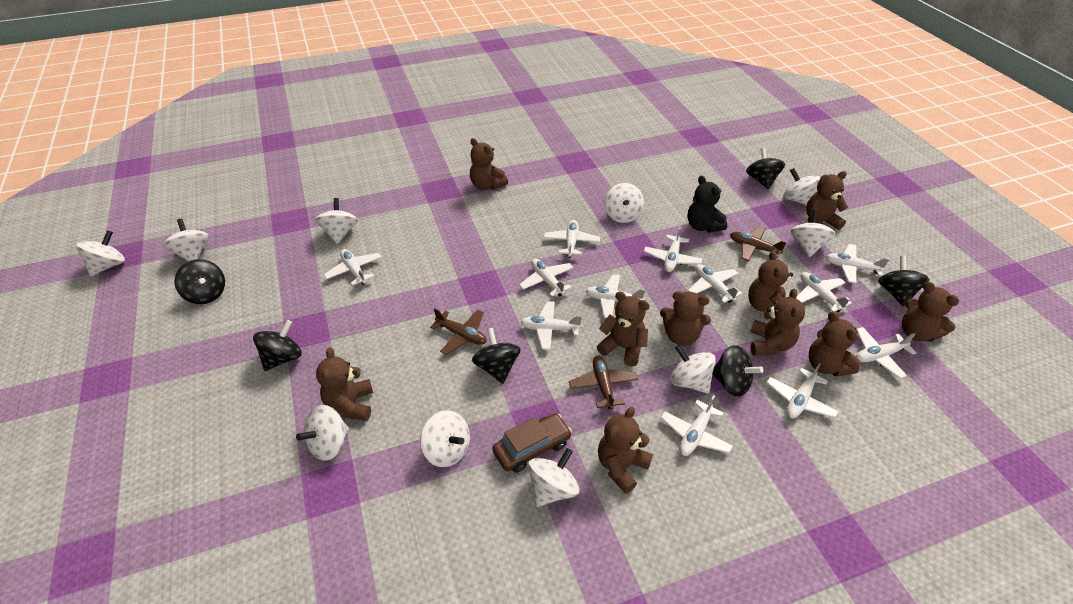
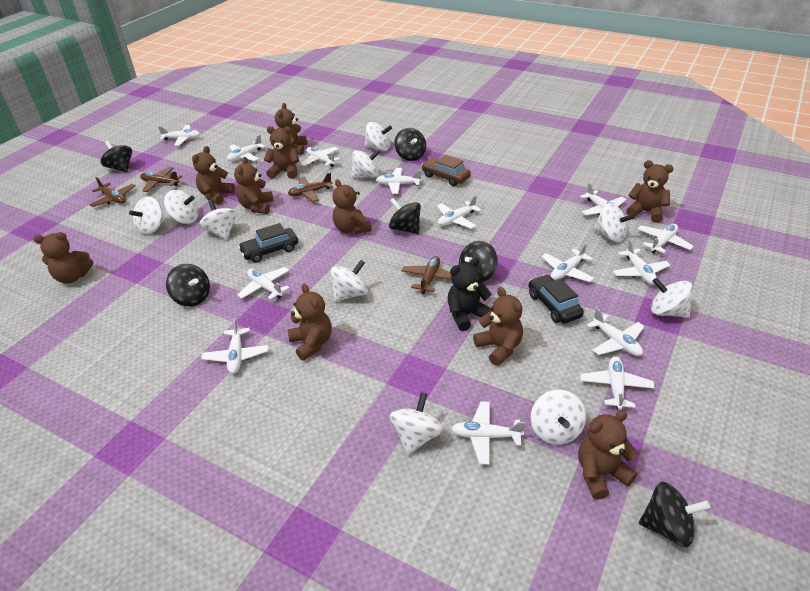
black car: 0 -> 2
brown plane: 3 -> 4
white plane: 12 -> 14

